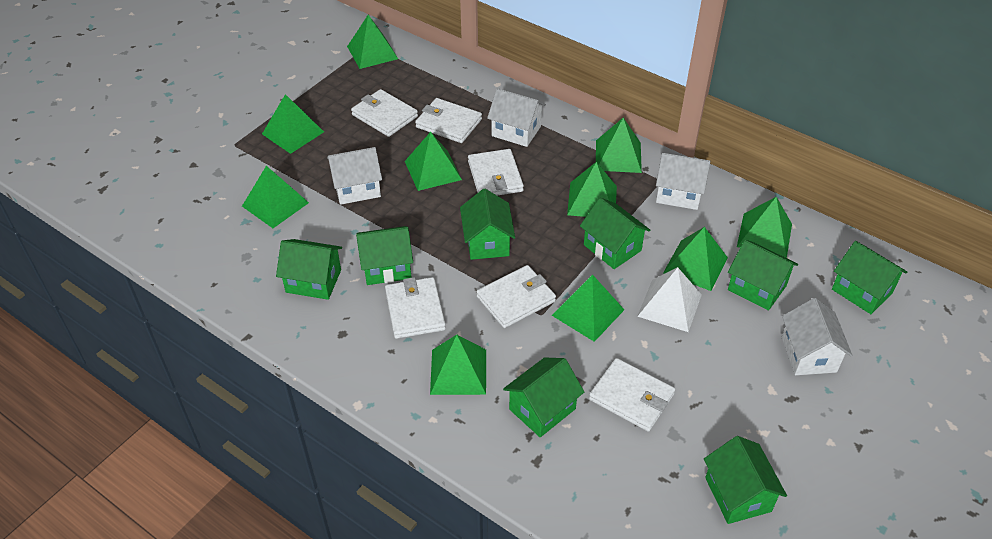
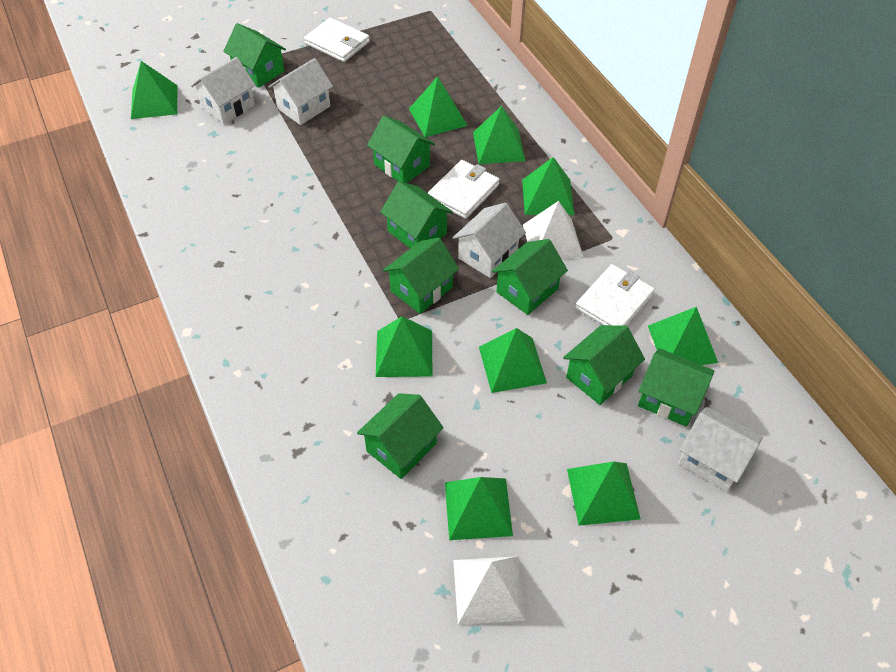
green pyramid: 10 -> 9
white pyramid: 1 -> 2
white wallet: 6 -> 3

